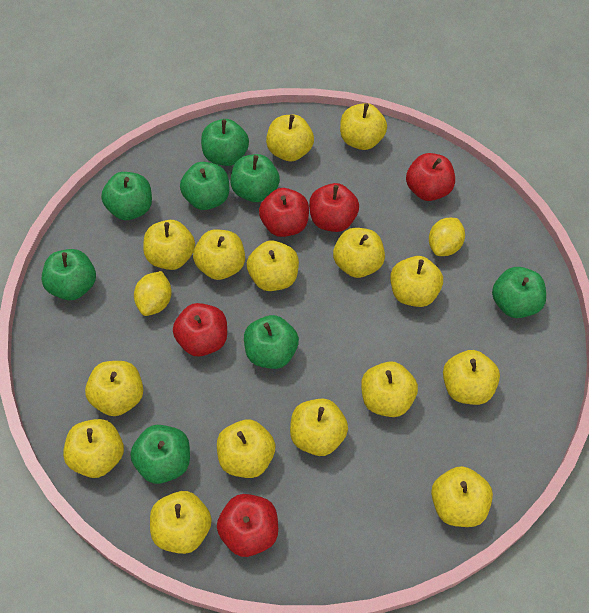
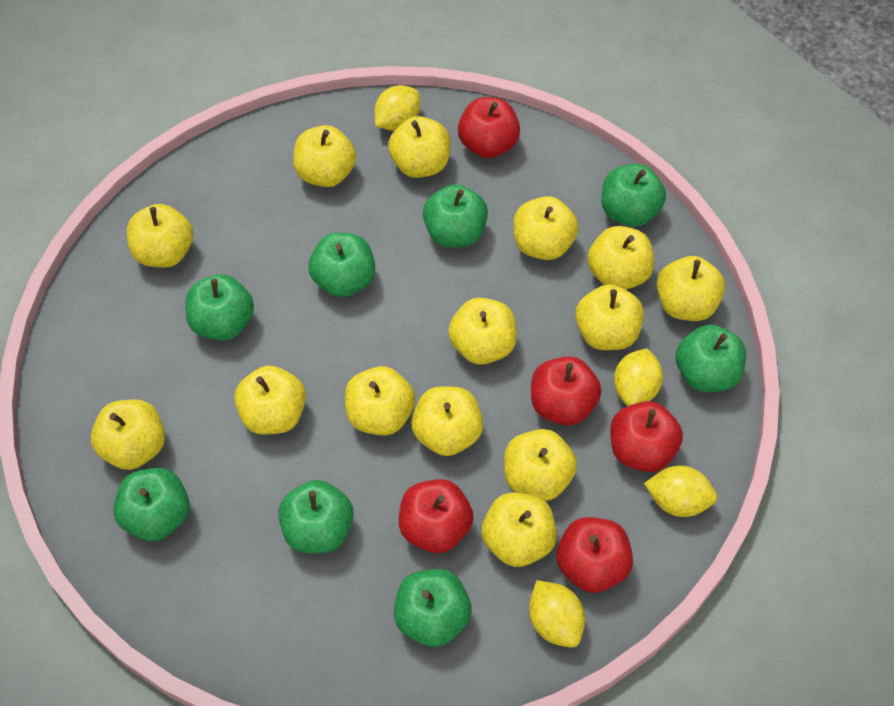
yellow apple: 15 -> 14
yellow lemon: 2 -> 4

